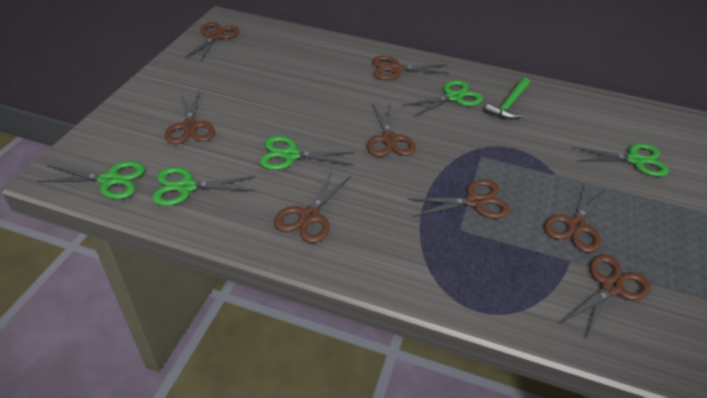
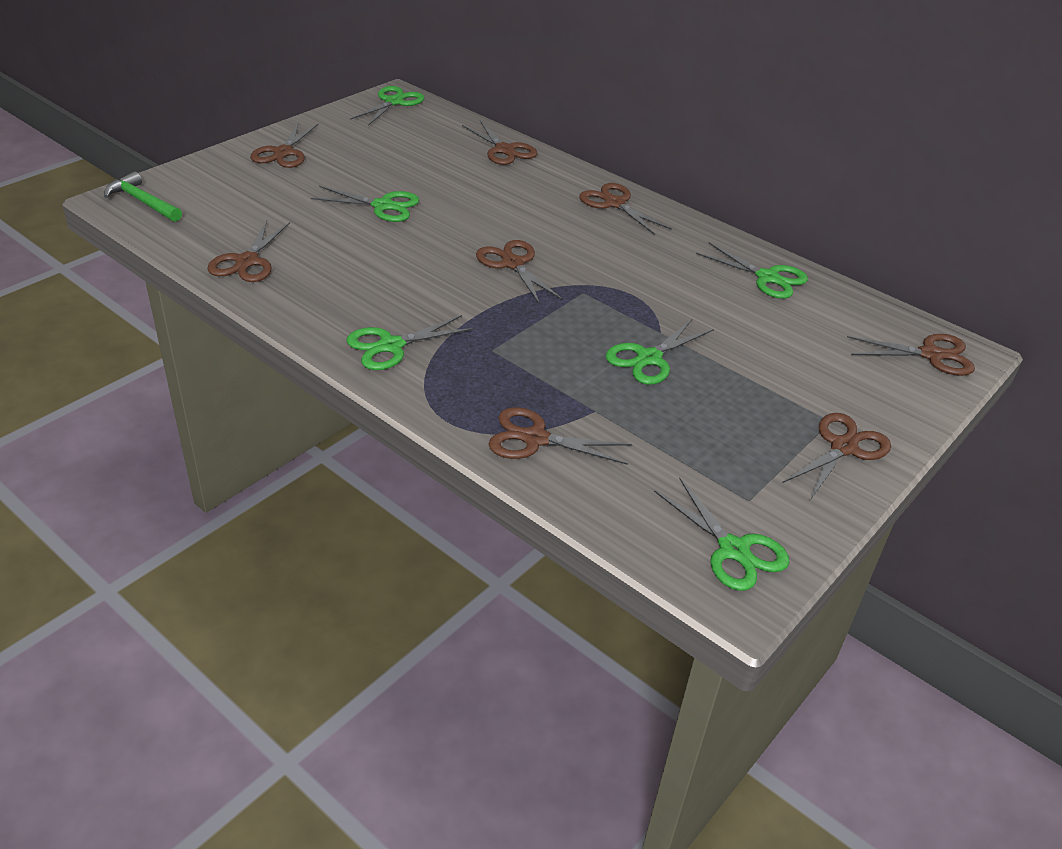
green scissors: 5 -> 6

